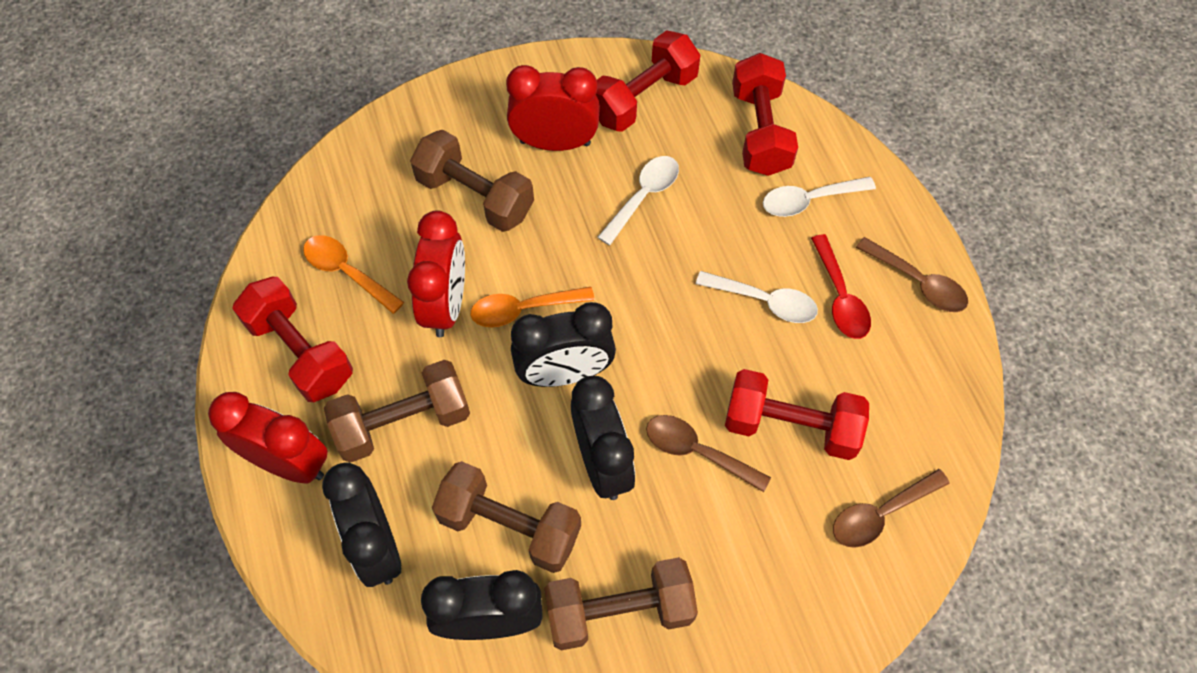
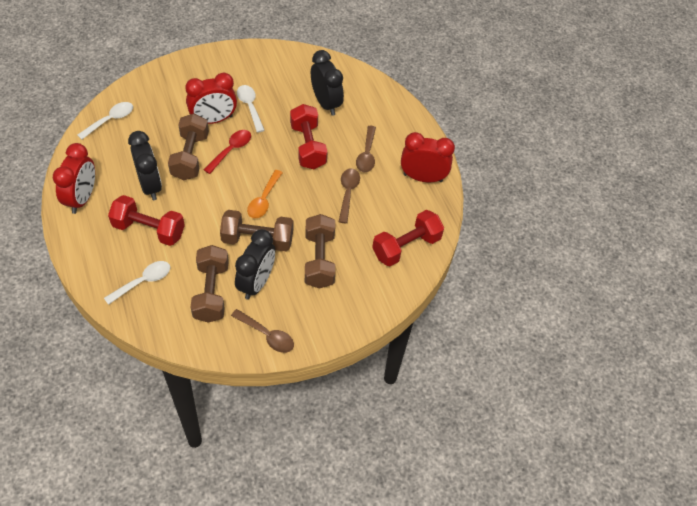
black clock: 4 -> 3
orange spoon: 2 -> 1
red dumbbell: 4 -> 3

